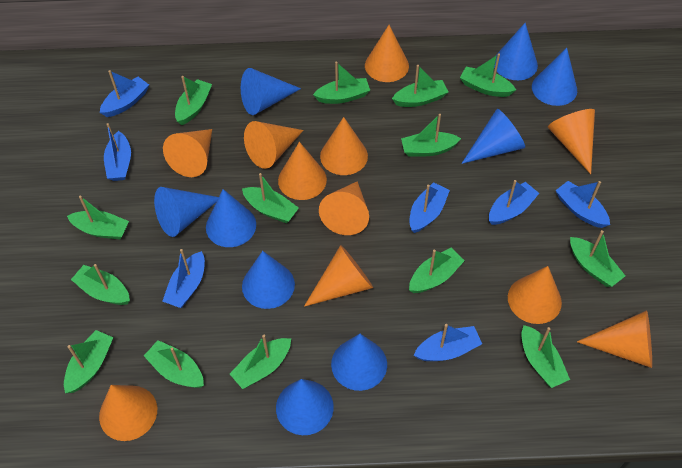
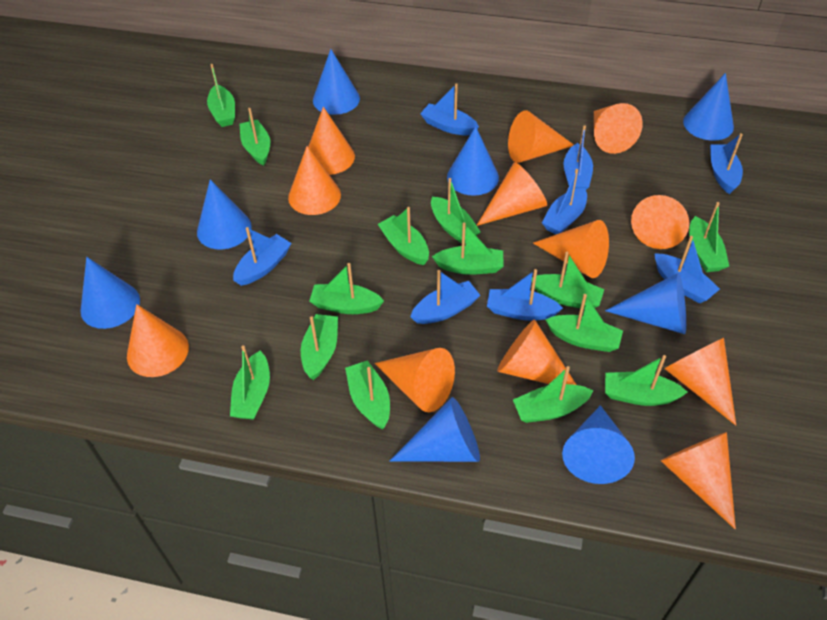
blue boat: 7 -> 8
blue cone: 9 -> 8
orange cone: 11 -> 12

